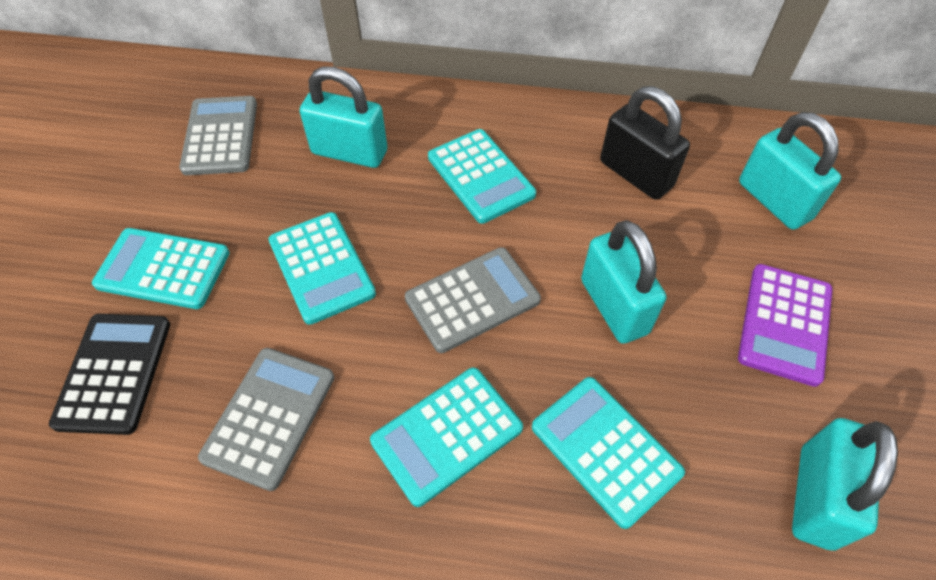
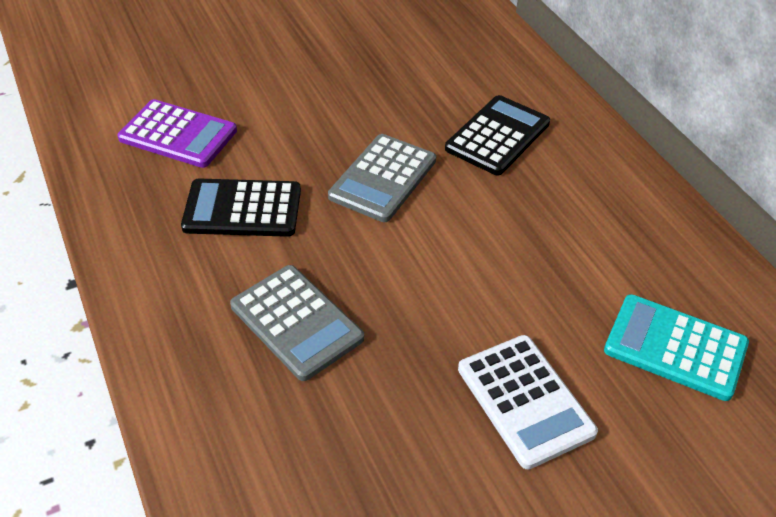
black calculator: 1 -> 2
black padlock: 1 -> 0
grey calculator: 3 -> 2
turquoise calculator: 5 -> 1
turquoise padlock: 4 -> 0
white calculator: 0 -> 1

